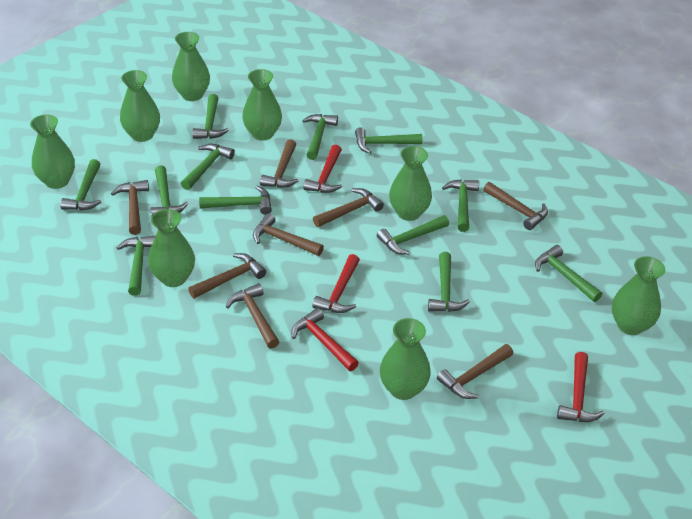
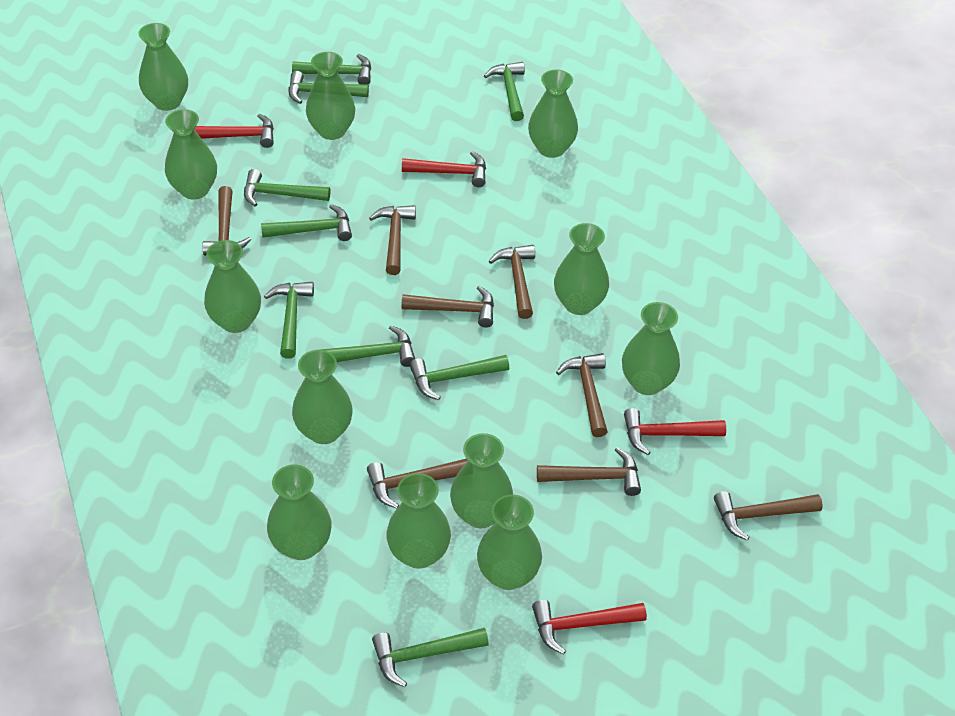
green hammer: 12 -> 9
green vase: 8 -> 12

